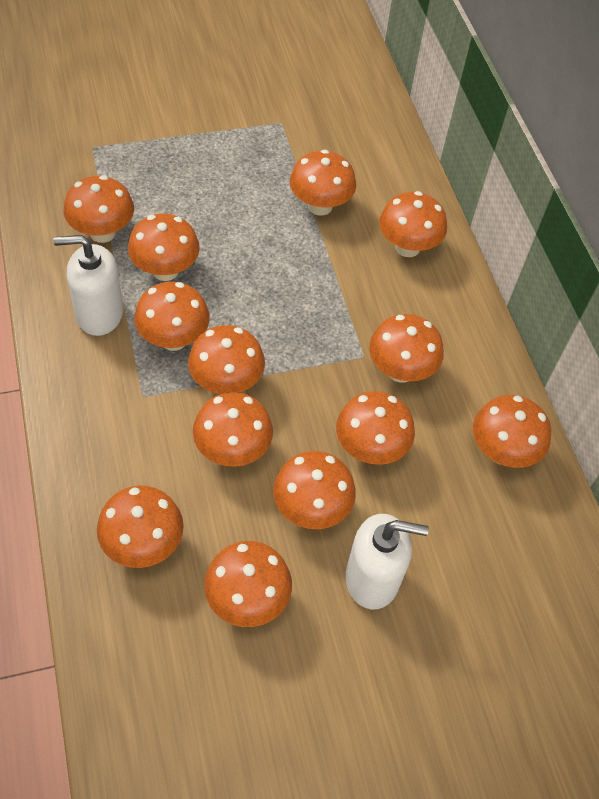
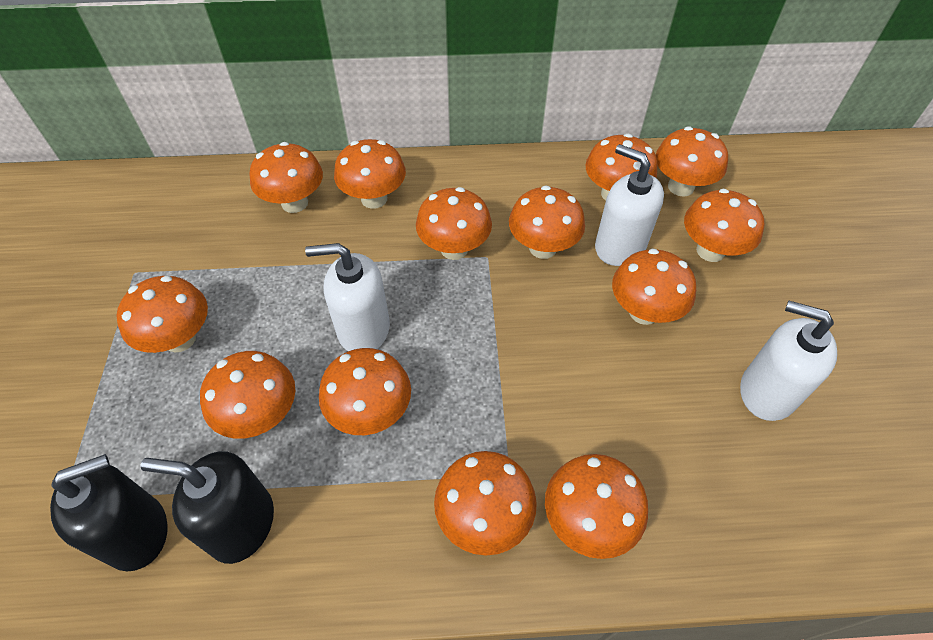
black soap dispenser: 0 -> 2
white soap dispenser: 2 -> 3

